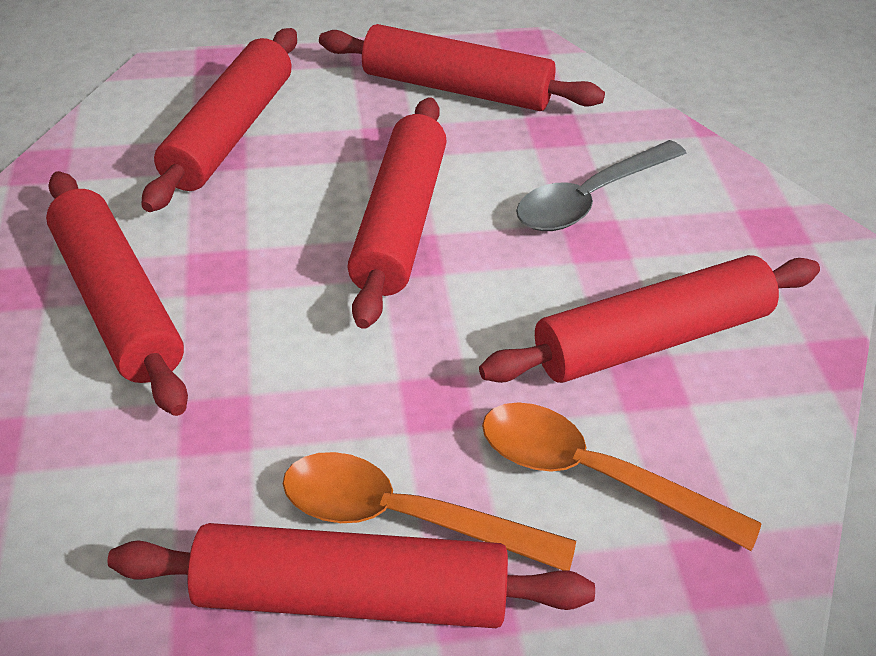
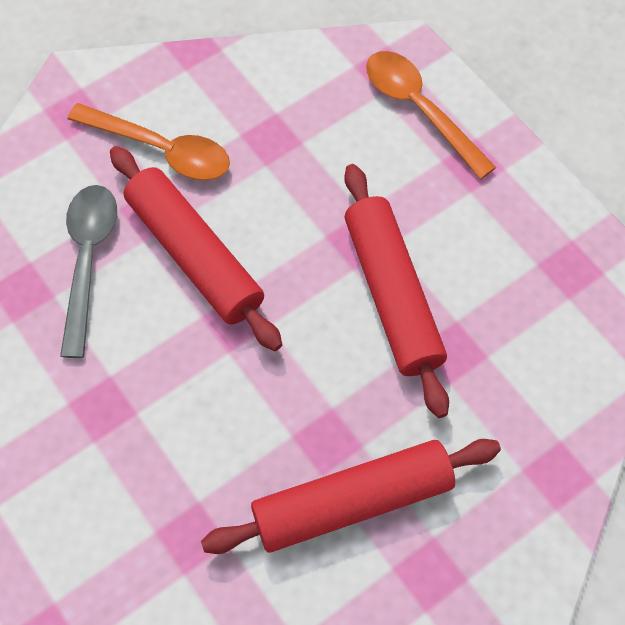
red rolling pin: 6 -> 3

